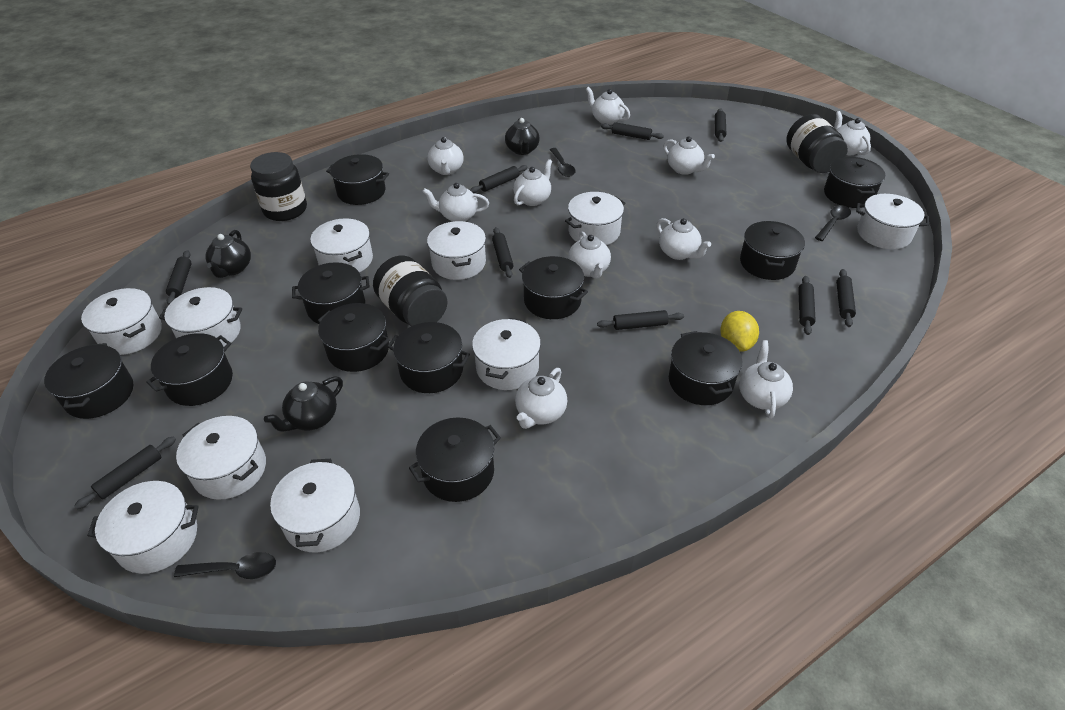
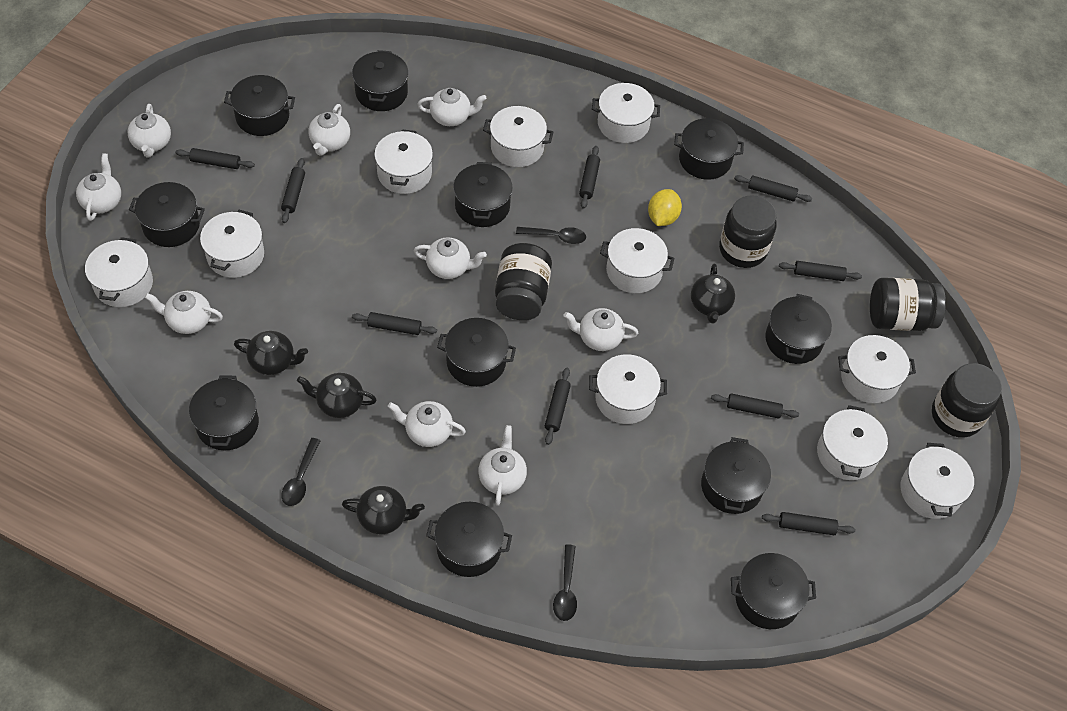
black jar: 3 -> 4
black teapot: 3 -> 4
white teapot: 10 -> 9

